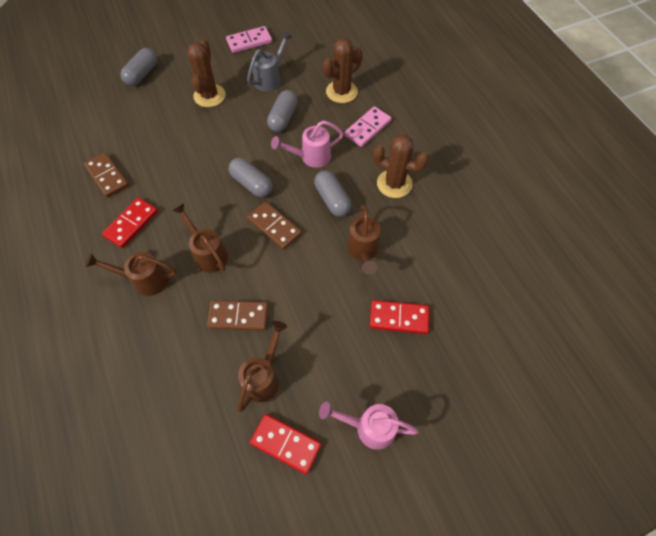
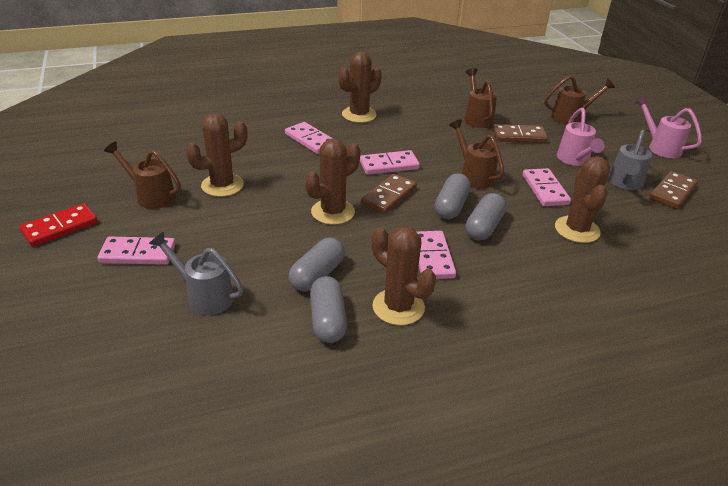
brown cactus: 3 -> 5
grey watering can: 1 -> 2
pink domino: 2 -> 5
red domino: 3 -> 1

